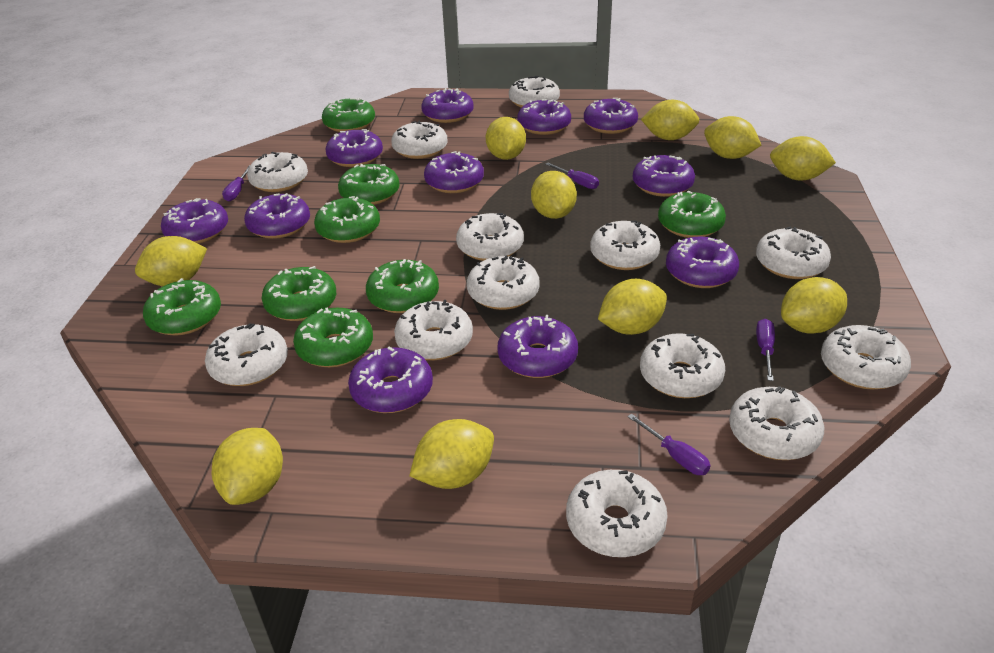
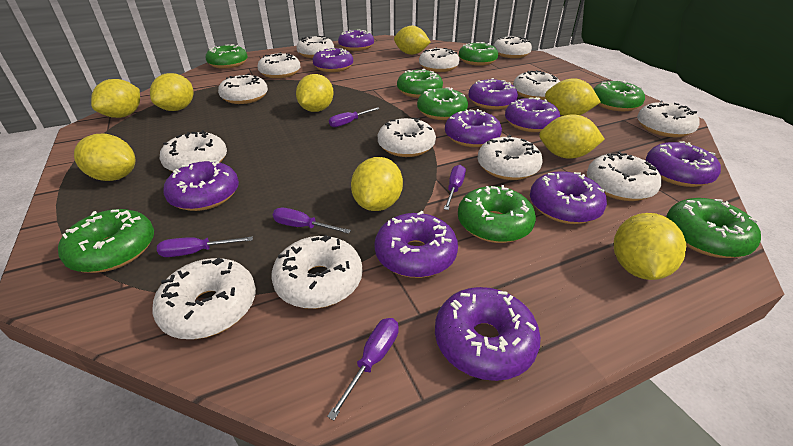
purple donut: 11 -> 10
purple screwdriver: 4 -> 5
yellow lemon: 10 -> 9

